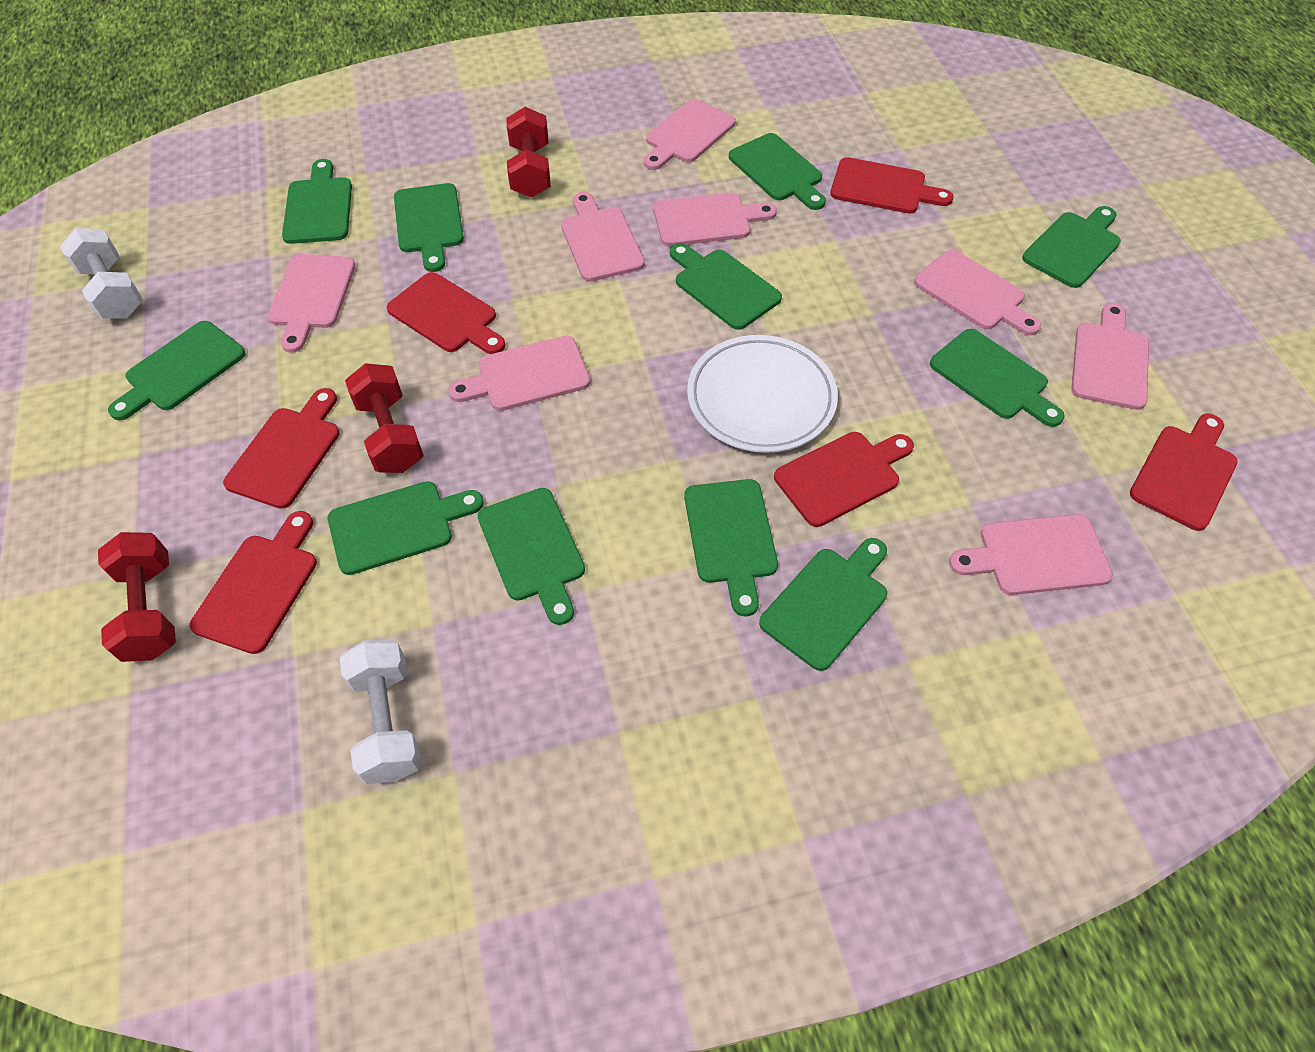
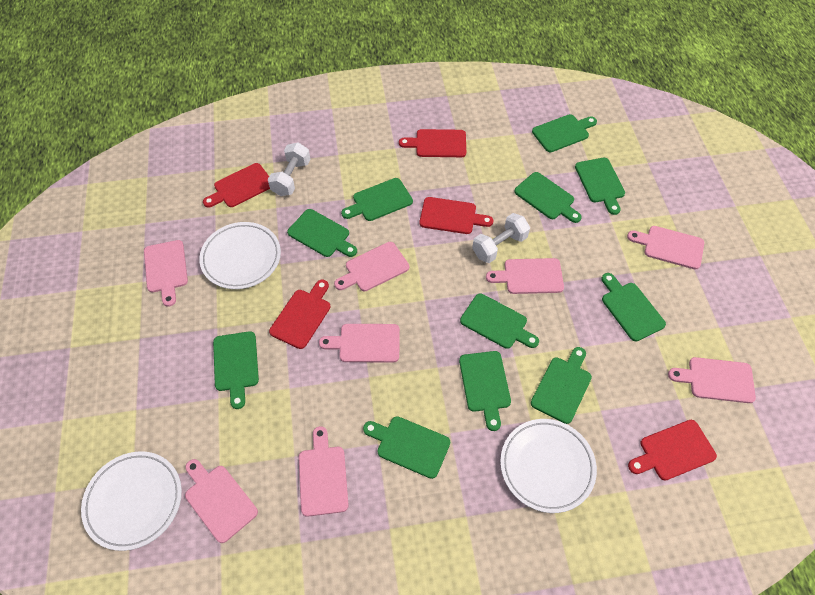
red cutting board: 6 -> 5
red dumbbell: 3 -> 0
white plate: 1 -> 3

